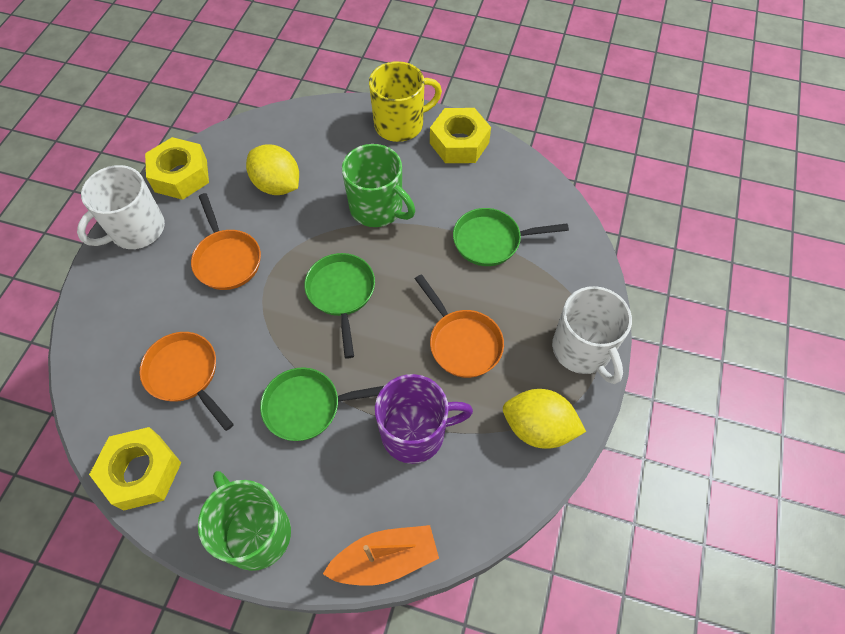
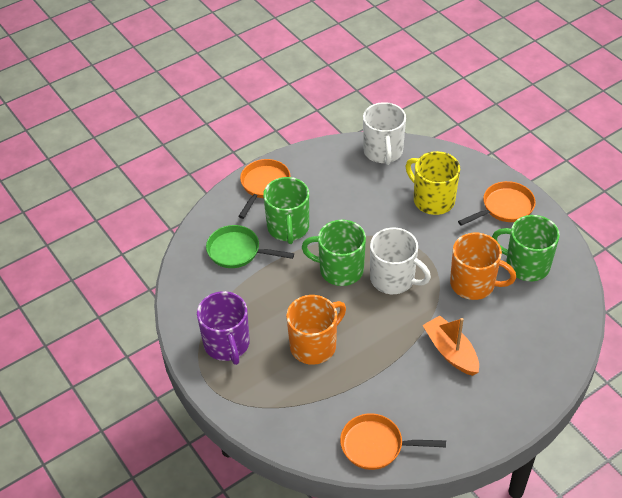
green mug: 2 -> 3
green pan: 3 -> 1
orange mug: 0 -> 2
yellow lemon: 2 -> 0
yellow nut: 3 -> 0

